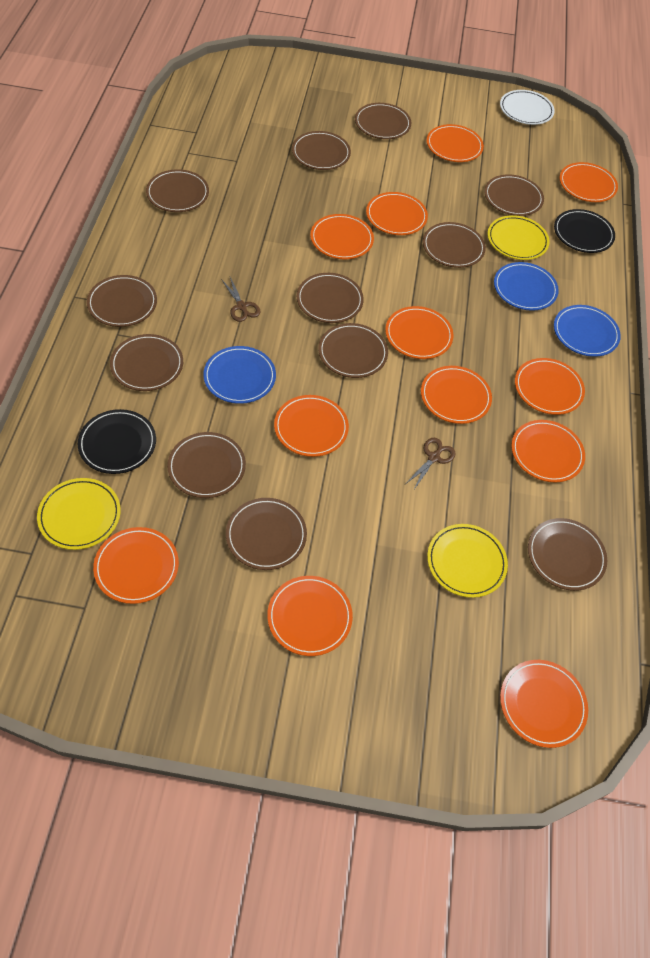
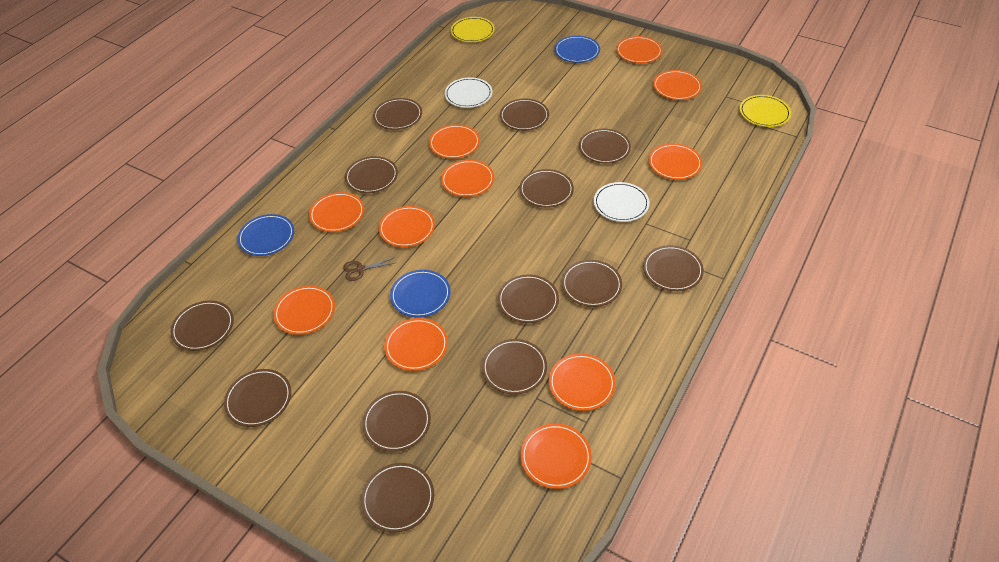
black plate: 2 -> 0
brown plate: 12 -> 13
brown scissors: 2 -> 1
orange plate: 12 -> 11
white plate: 1 -> 2
yellow plate: 3 -> 2

